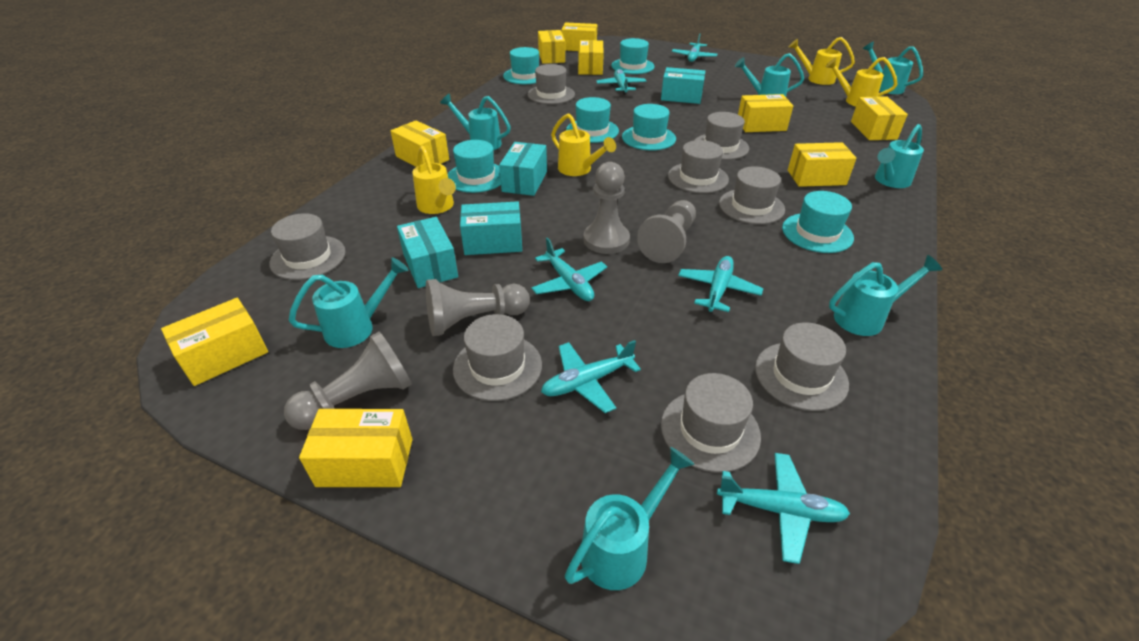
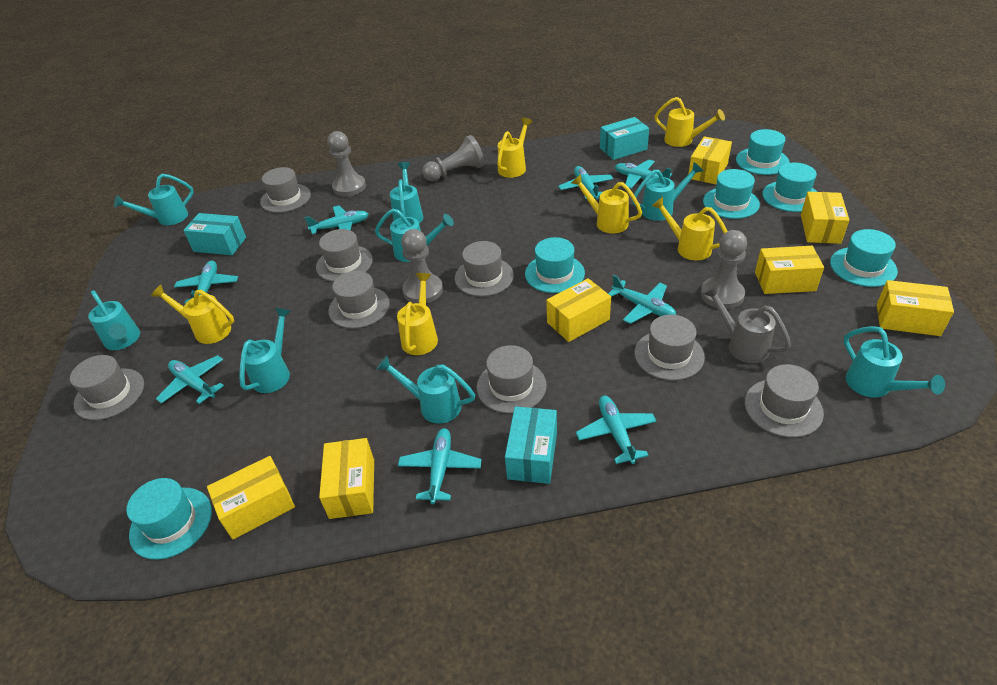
grey watering can: 0 -> 1
turquoise box: 4 -> 3
turquoise plane: 6 -> 8
turquoise watering can: 7 -> 8
yellow box: 9 -> 7
yellow watering can: 4 -> 6

